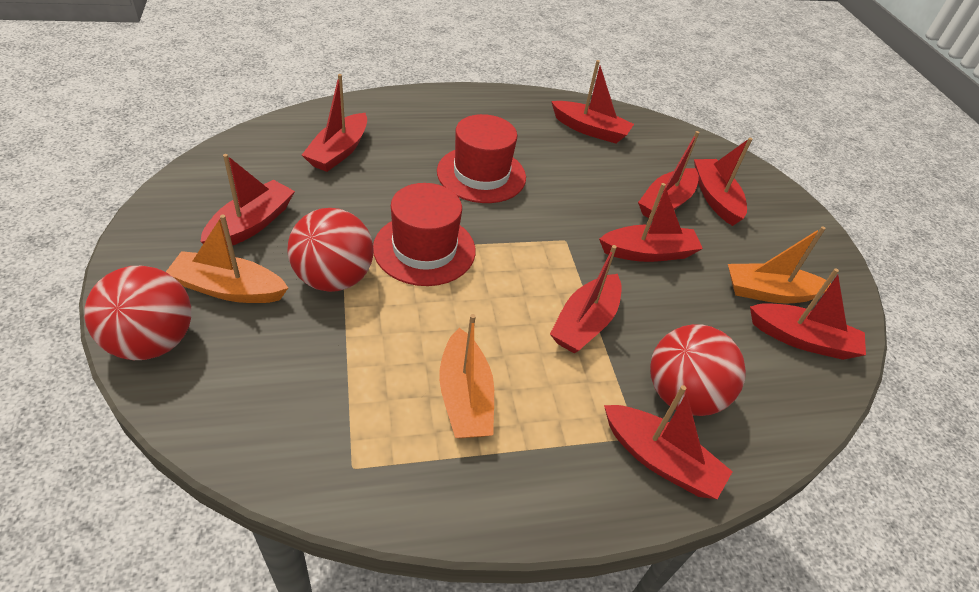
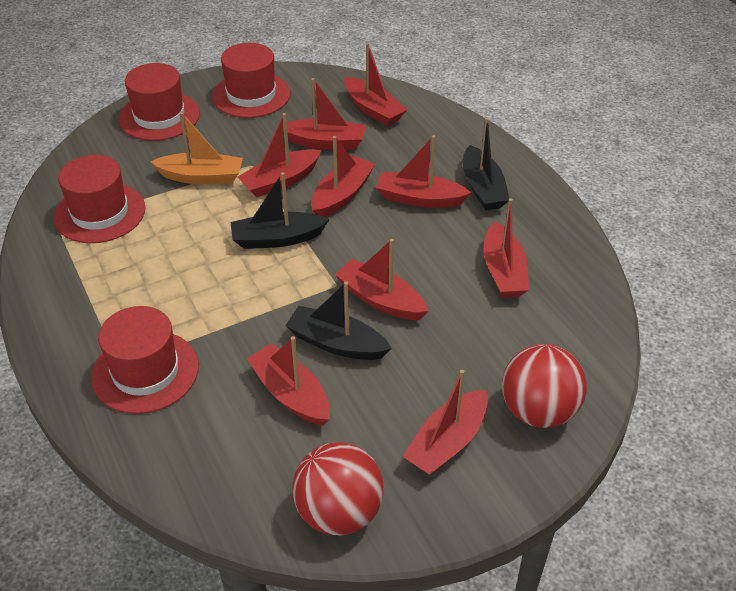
black boat: 0 -> 3
orange boat: 3 -> 1
red ball: 3 -> 2
red hat: 2 -> 4

